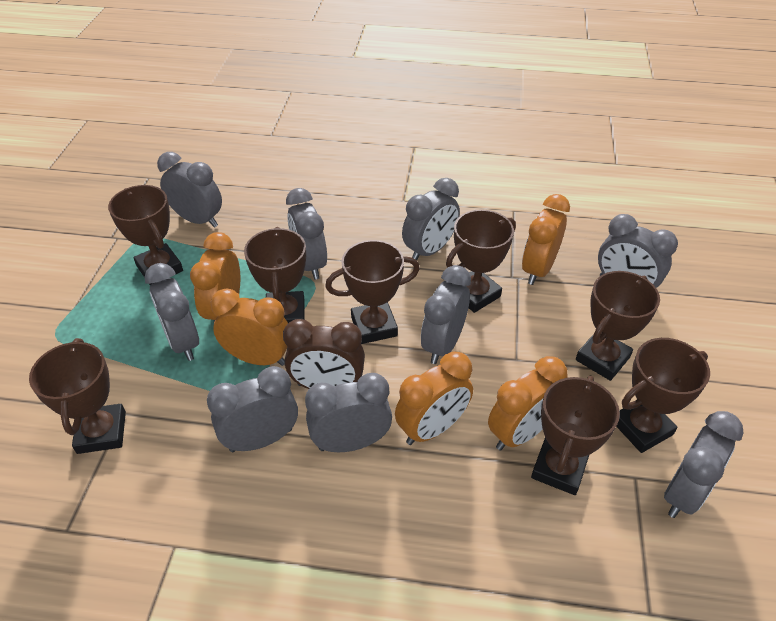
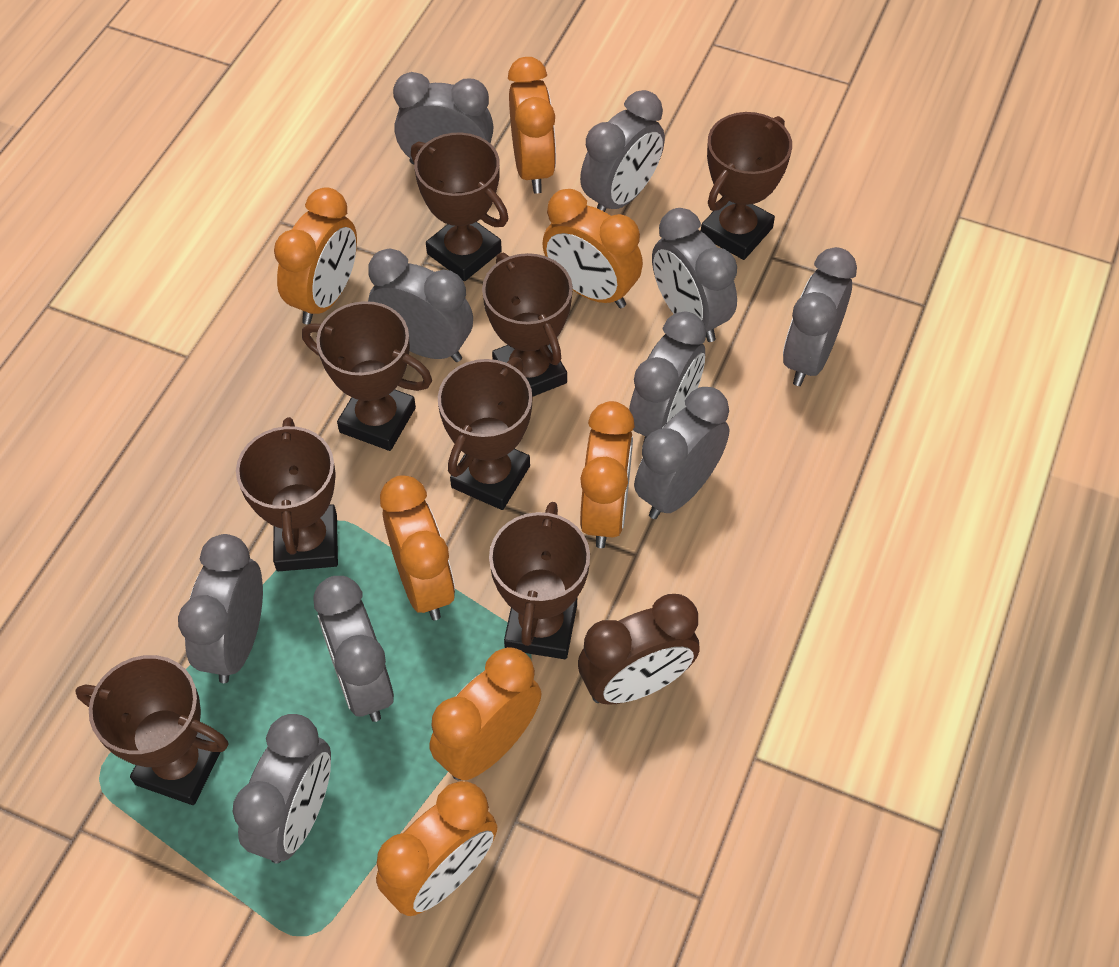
grey clock: 9 -> 10
orange clock: 5 -> 7

